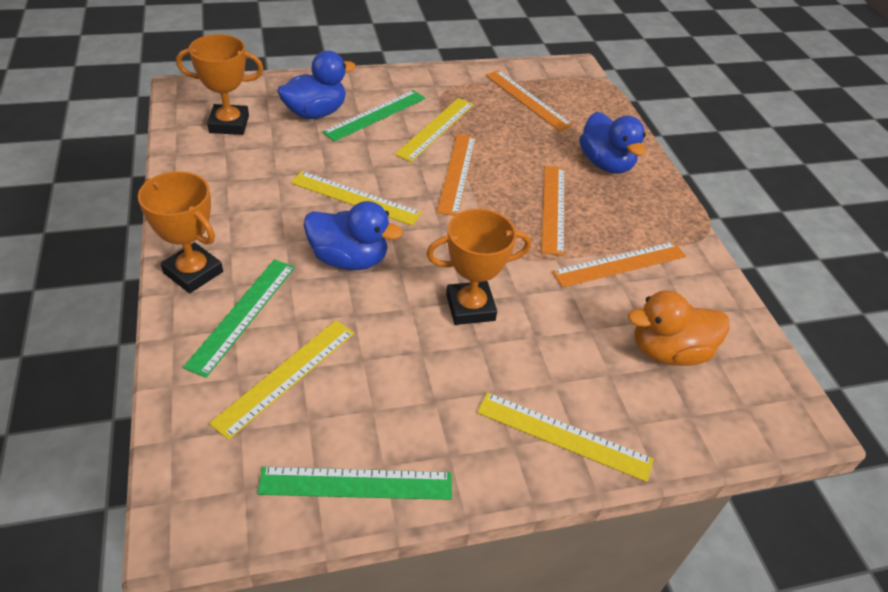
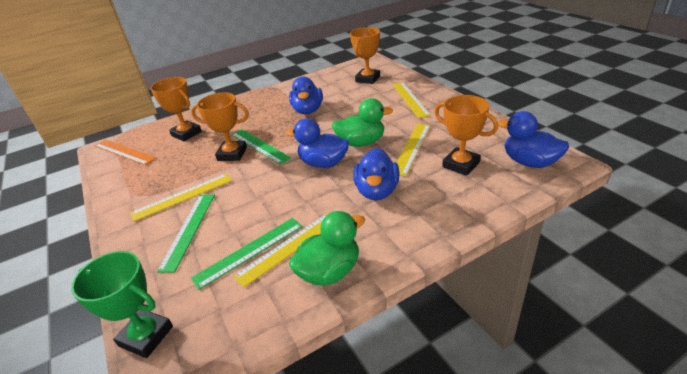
blue duck: 3 -> 4
green duck: 0 -> 2
green trophy: 0 -> 1
orange duck: 1 -> 0
orange ruler: 4 -> 1
orange trophy: 3 -> 4

